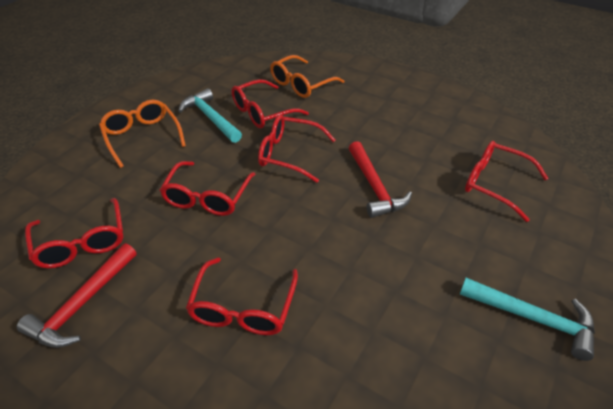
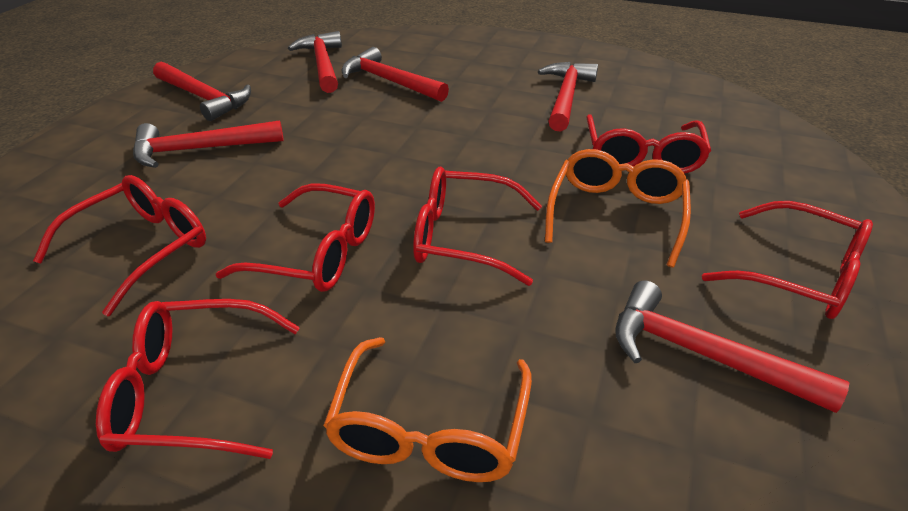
red hammer: 2 -> 6
turquoise hammer: 2 -> 0

